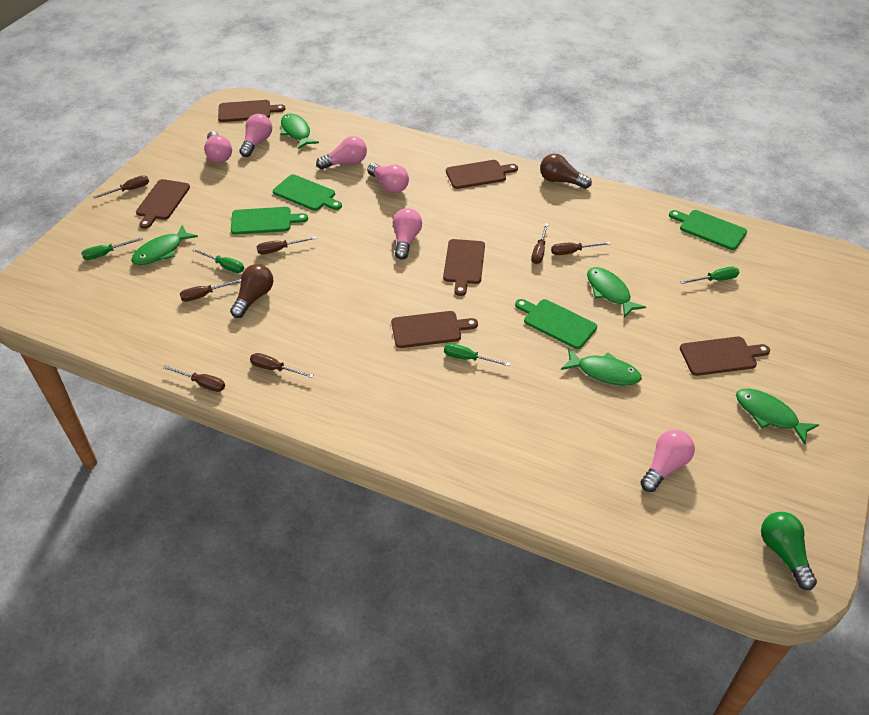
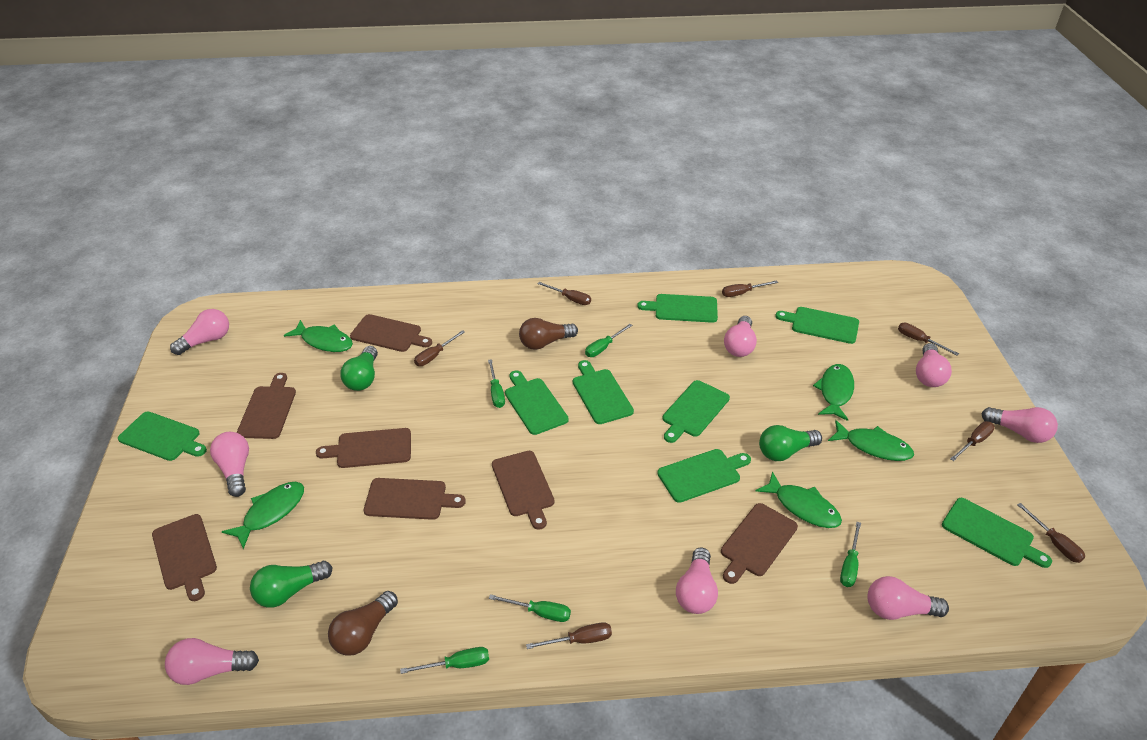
brown cutting board: 6 -> 7
green cutting board: 4 -> 8
green light bulb: 1 -> 3
green screwdriver: 4 -> 5
pink light bulb: 6 -> 8

